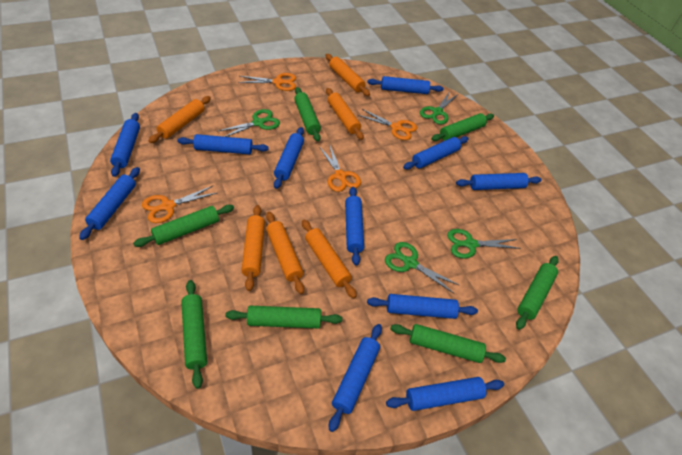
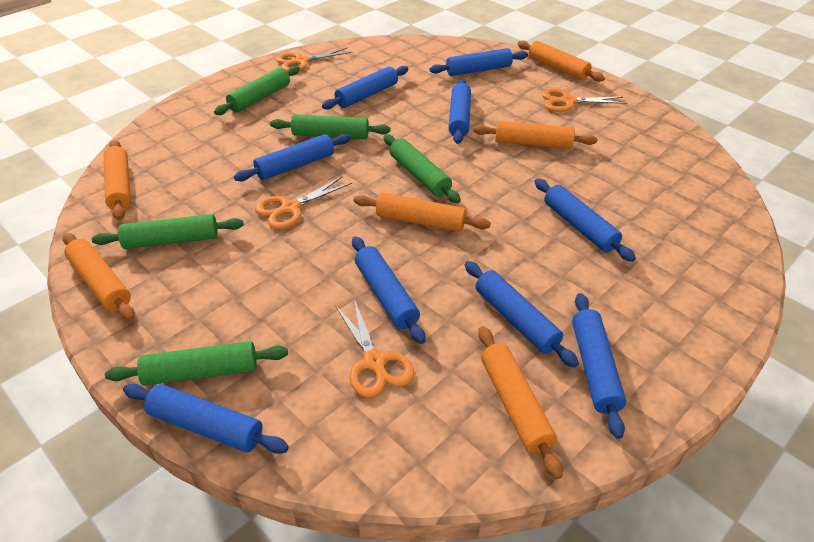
blue rolling pin: 11 -> 9
green rolling pin: 7 -> 5
green scissors: 4 -> 0

